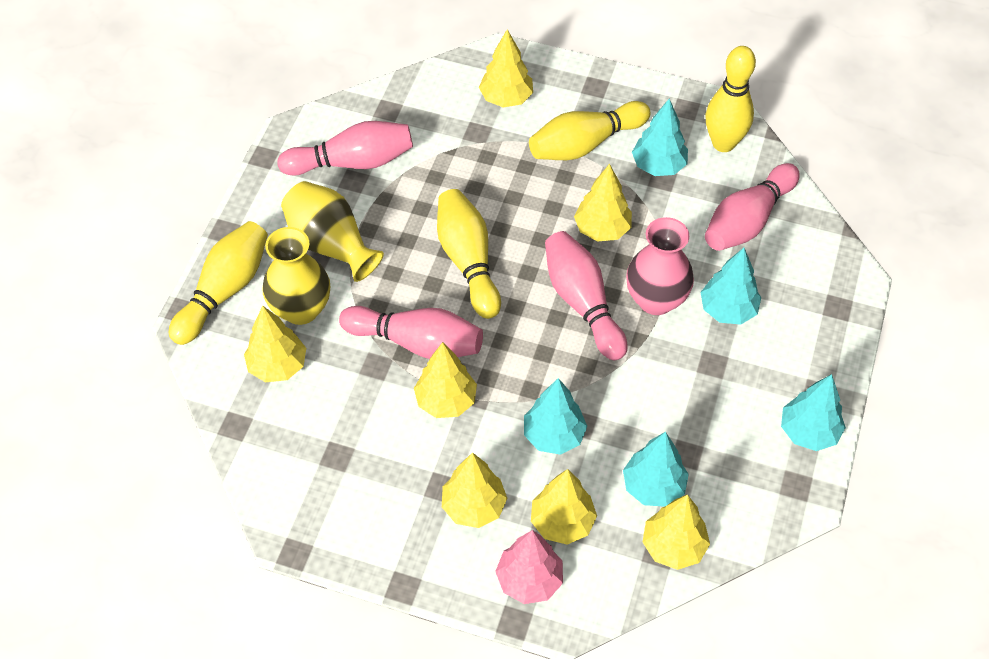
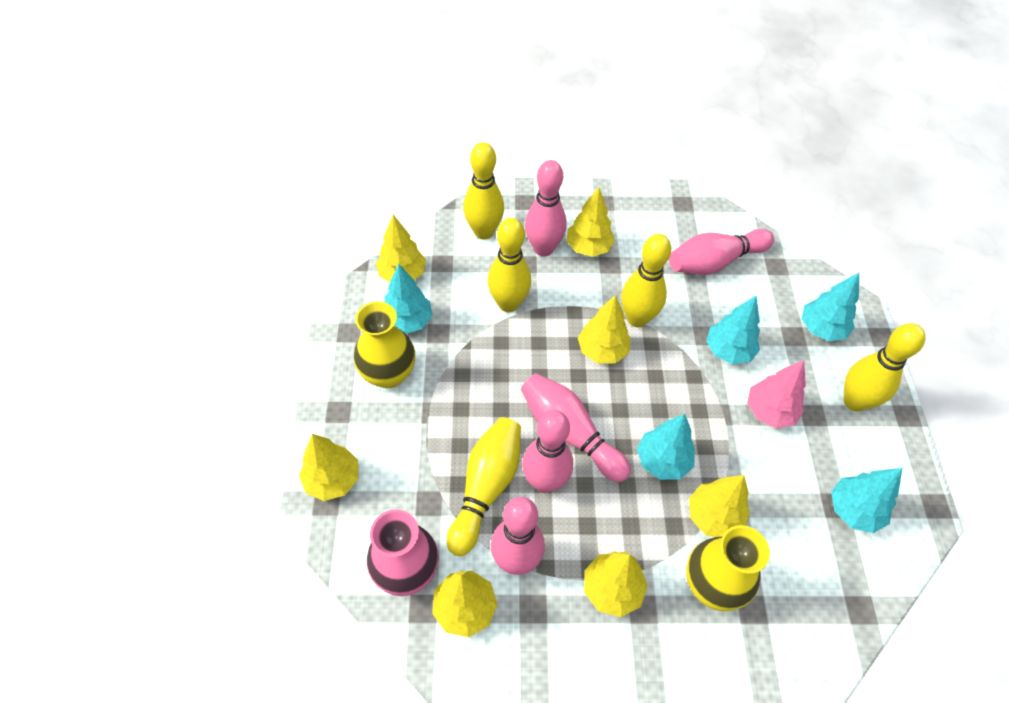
pink bowling pin: 4 -> 5
yellow bowling pin: 4 -> 5

